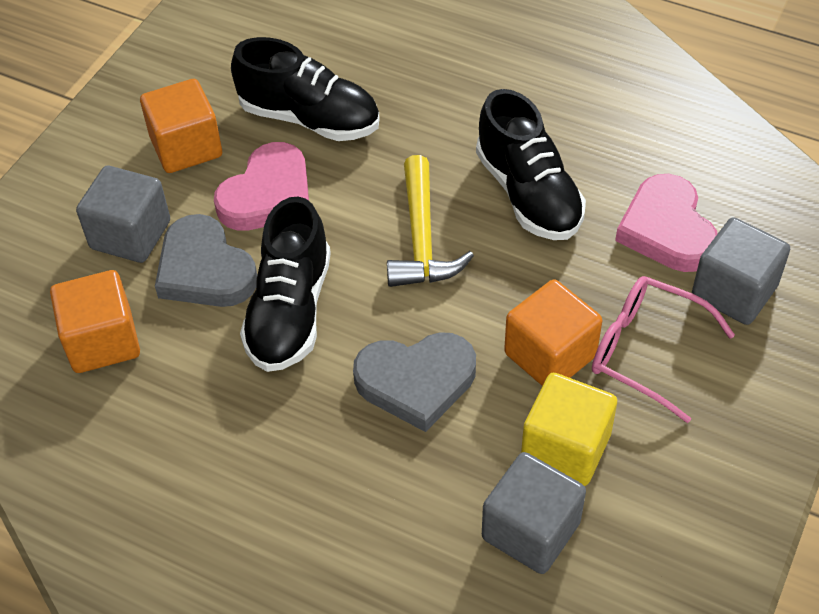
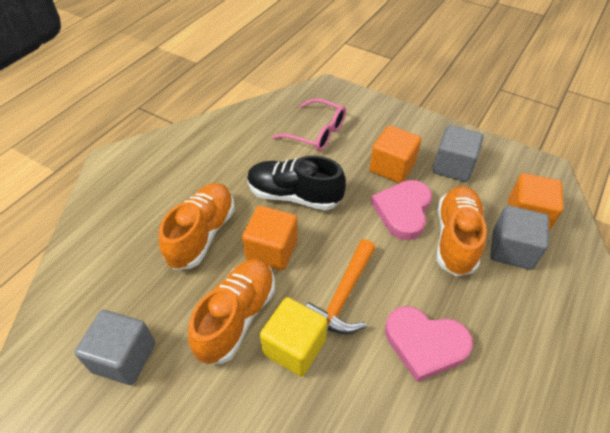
black shoe: 3 -> 1
grey heart: 2 -> 0
orange hammer: 0 -> 1
orange shoe: 0 -> 3
yellow hammer: 1 -> 0

